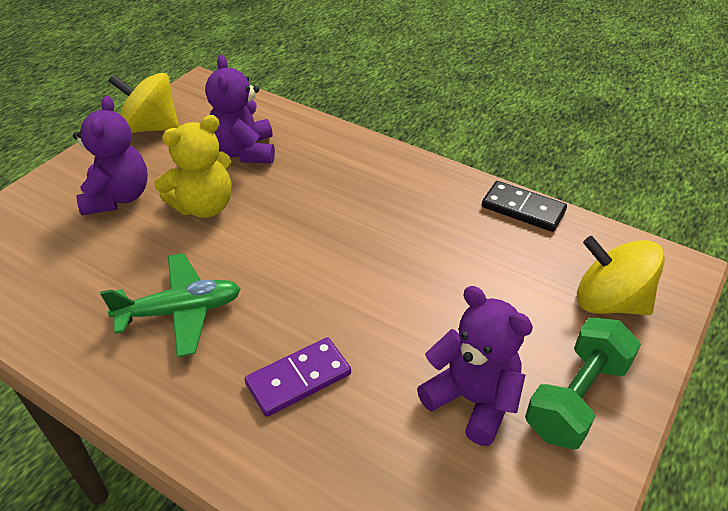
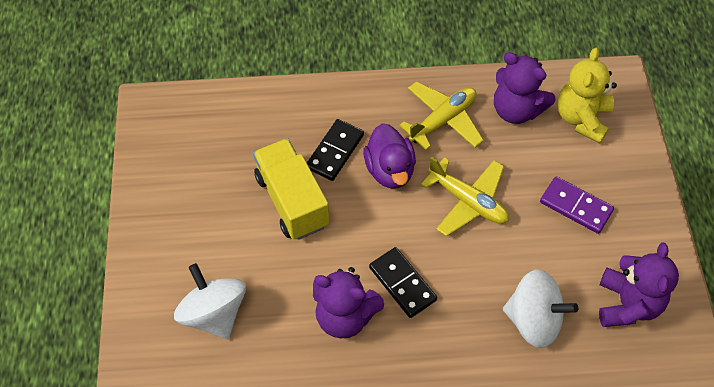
black domino: 1 -> 2
green dumbbell: 1 -> 0
green plane: 1 -> 0
purple duck: 0 -> 1
white spinning top: 0 -> 2
yellow plane: 0 -> 2
yellow spinning top: 2 -> 0
yellow truck: 0 -> 1

